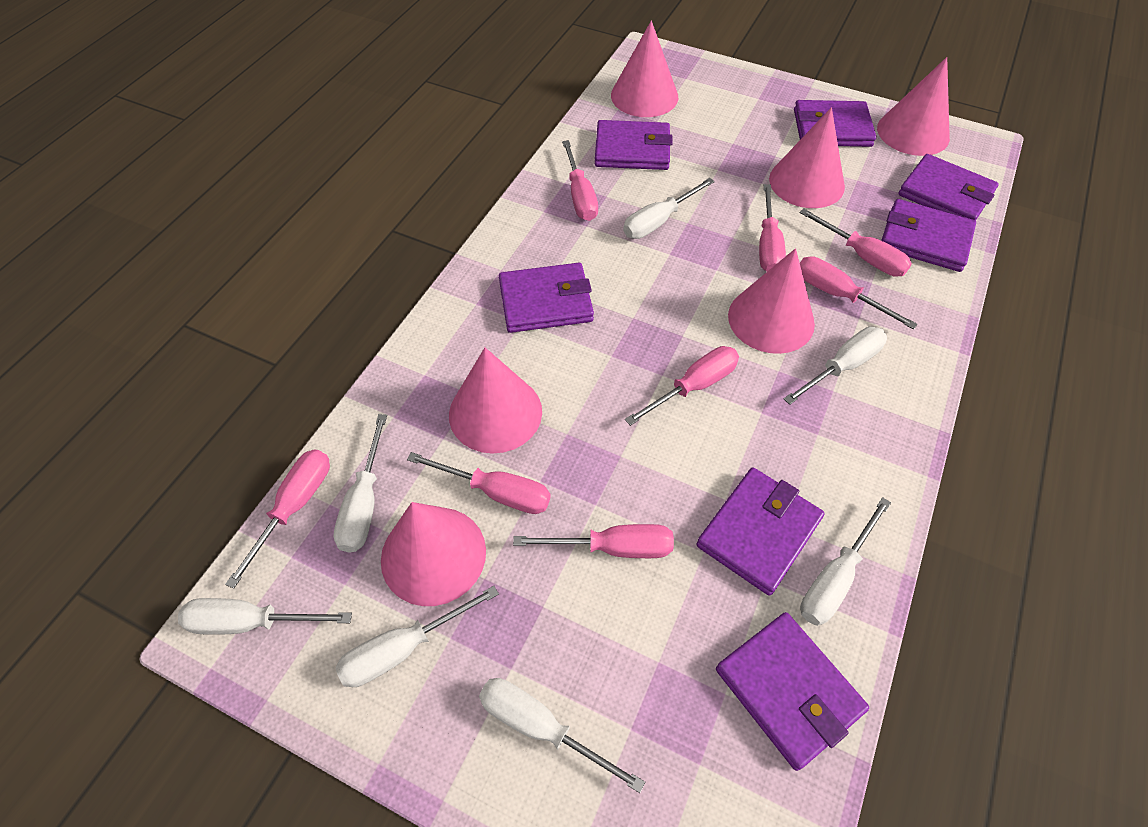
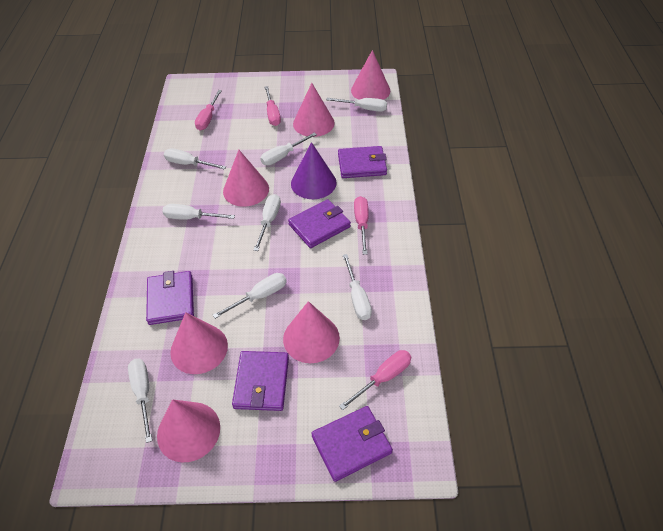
pink screwdriver: 8 -> 4
purple cone: 0 -> 1
purple wallet: 7 -> 5
white screwdriver: 7 -> 8

